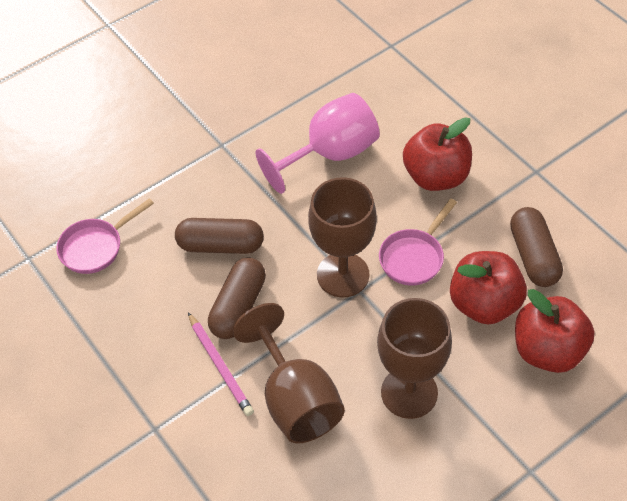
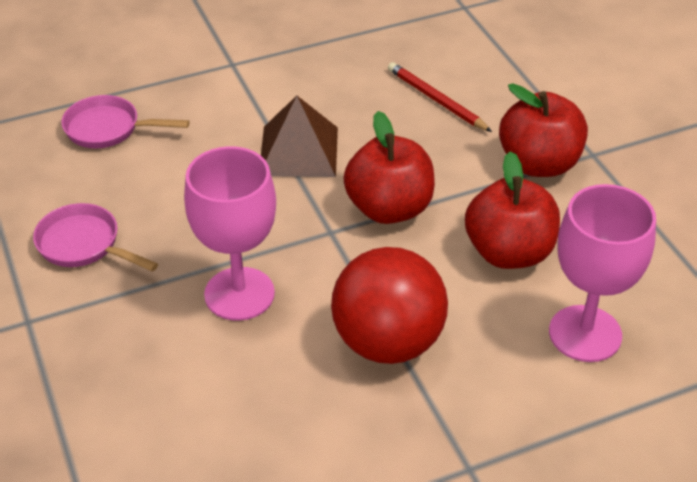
brown capsule: 3 -> 0
brown goblet: 3 -> 0
brown pyramid: 0 -> 1
pink goblet: 1 -> 2
pink pencil: 1 -> 0
red ball: 0 -> 1
red pencil: 0 -> 1

